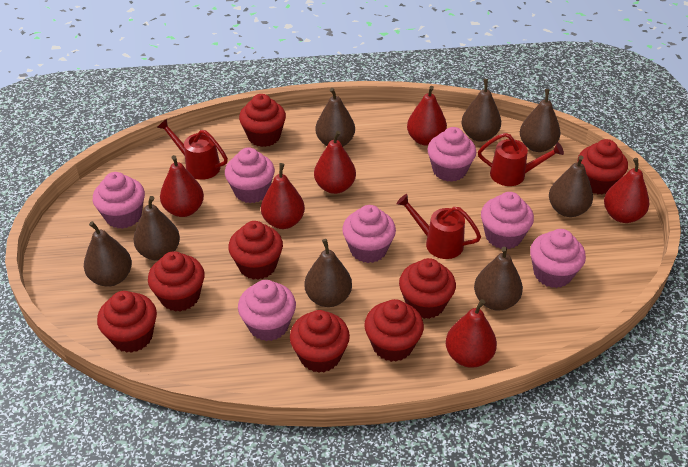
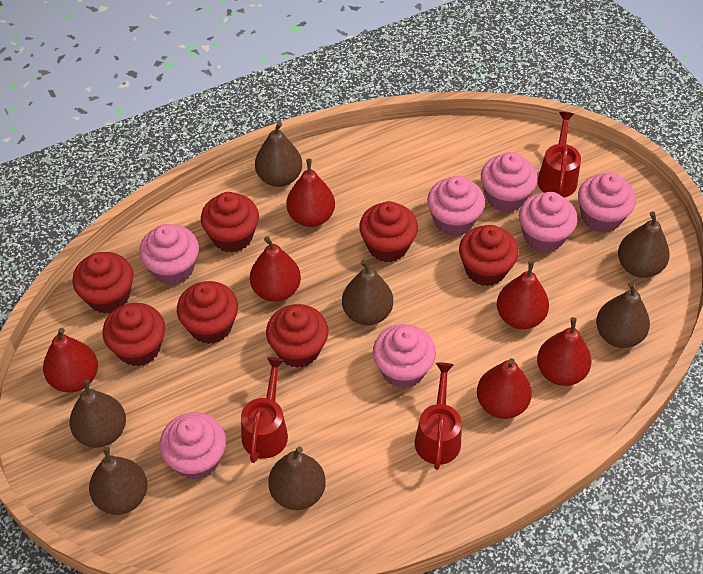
brown pear: 8 -> 7
red cupcake: 8 -> 7

